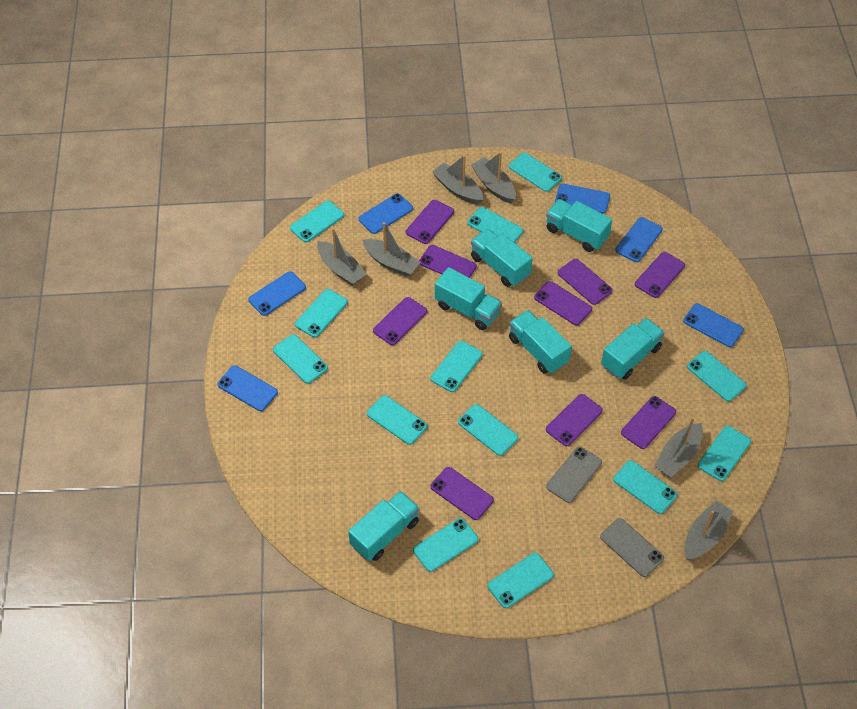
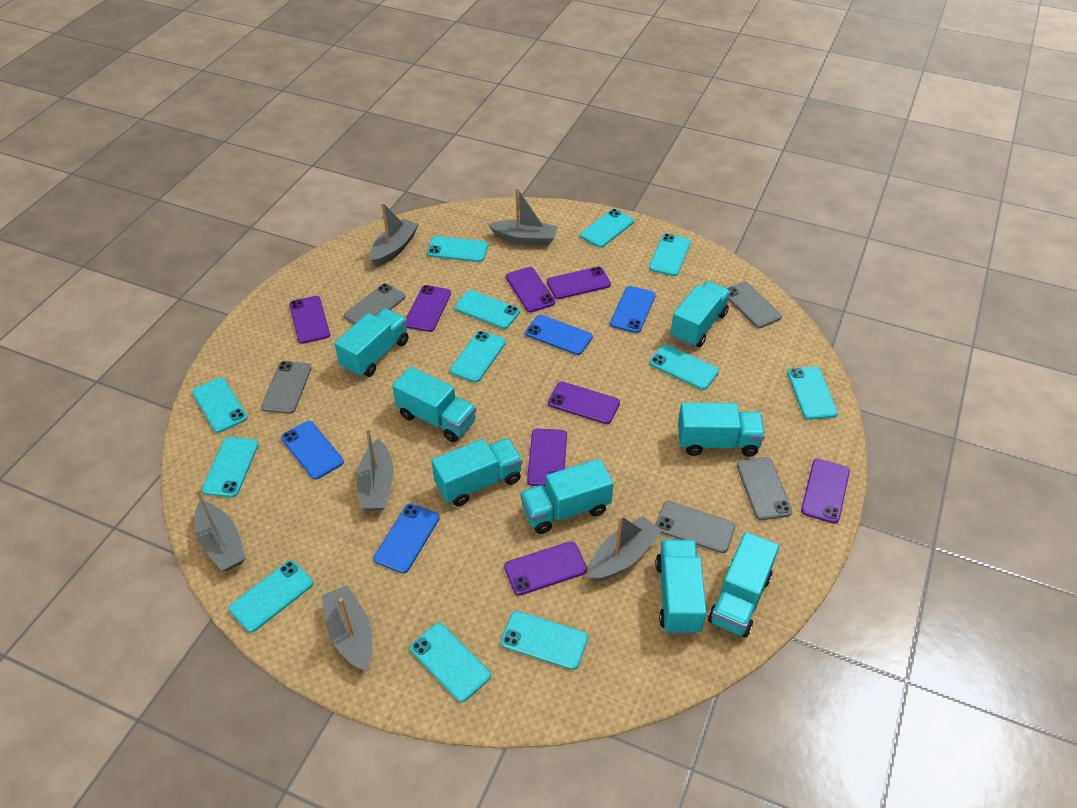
blue phone: 6 -> 4
grey phone: 2 -> 5
purple phone: 9 -> 8
turquoise phone: 13 -> 12
turquoise truck: 6 -> 8

